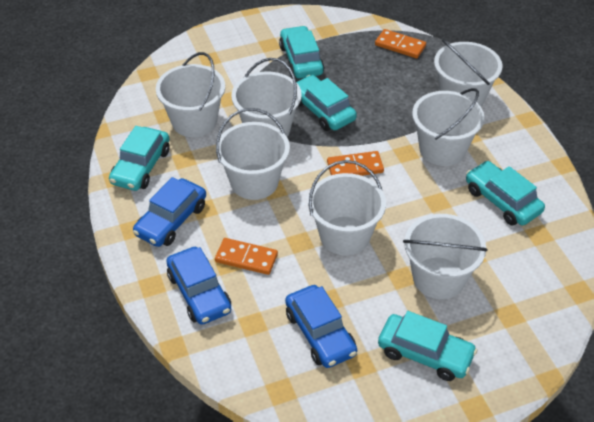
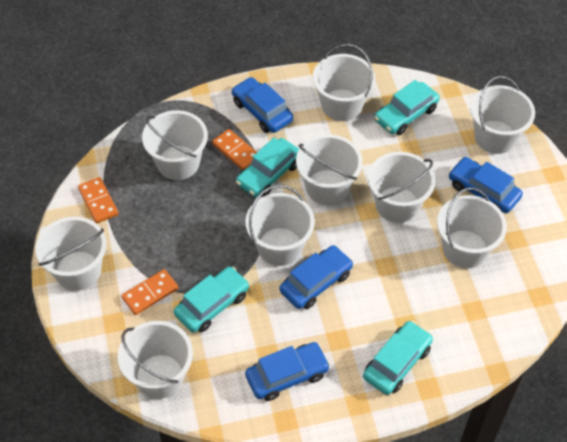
blue car: 3 -> 4
turquoise car: 5 -> 4
white bucket: 7 -> 9

